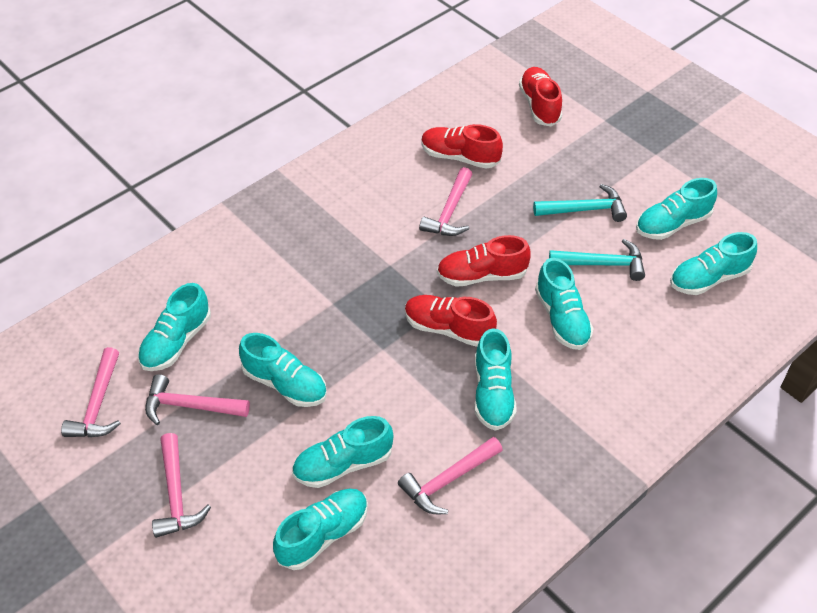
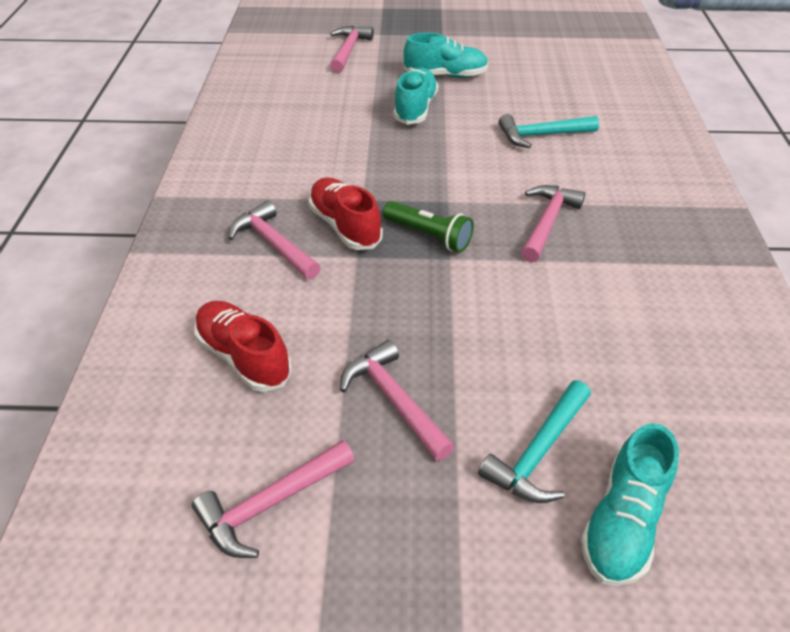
green flashlight: 0 -> 1
red shoe: 4 -> 2
turquoise shoe: 8 -> 3

